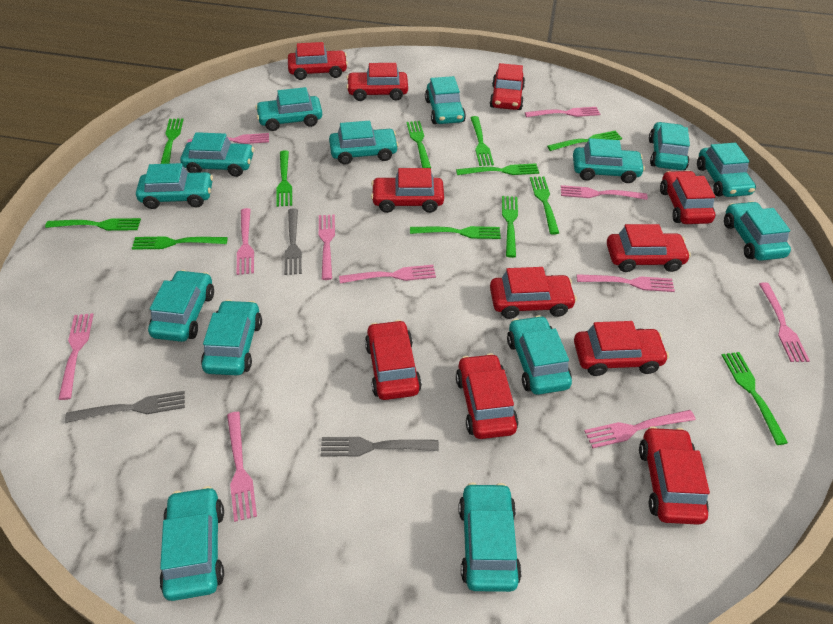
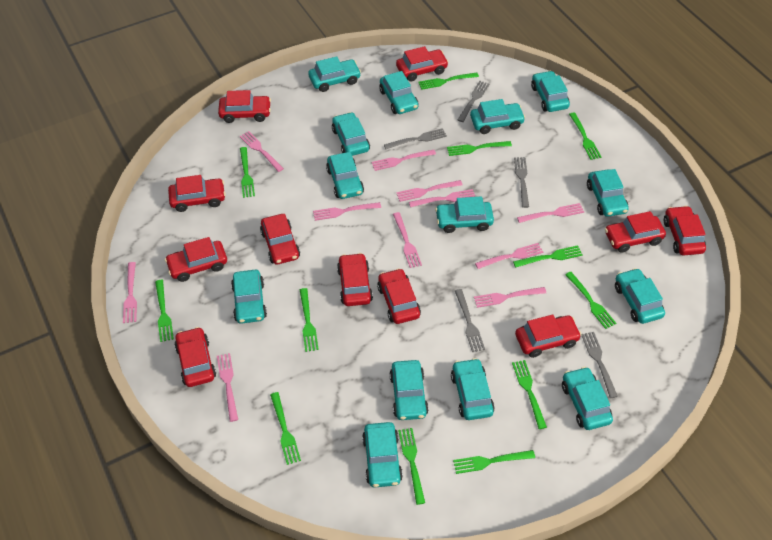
grey fork: 3 -> 5

